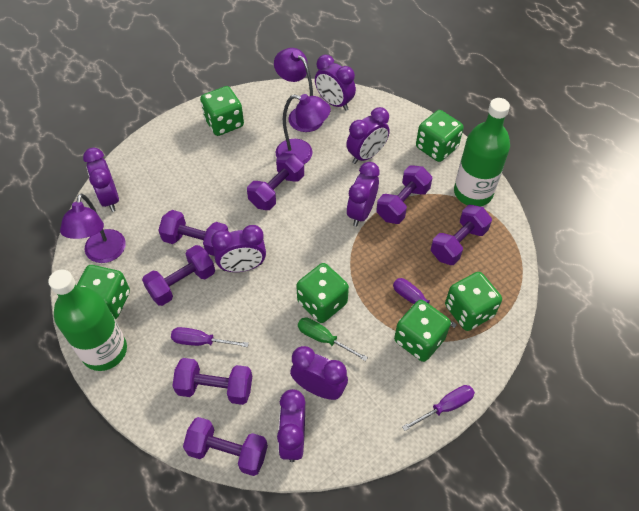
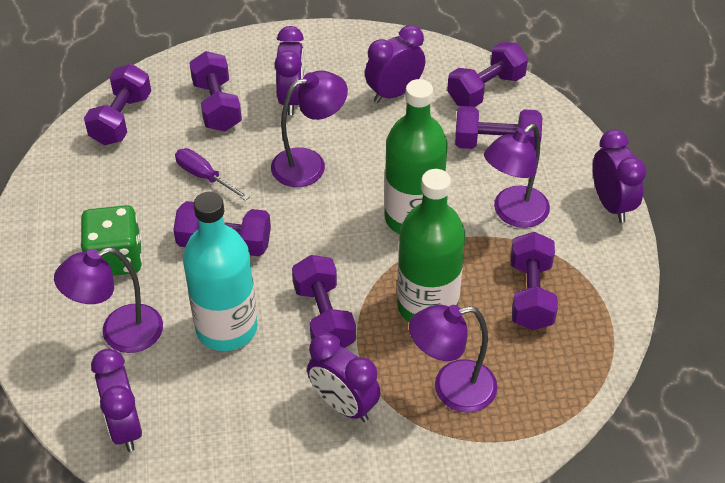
green dice: 6 -> 1
green screwdriver: 1 -> 0
purple clock: 7 -> 5
purple lamp: 3 -> 4
purple screwdriver: 3 -> 1
turquoise bottle: 0 -> 1

